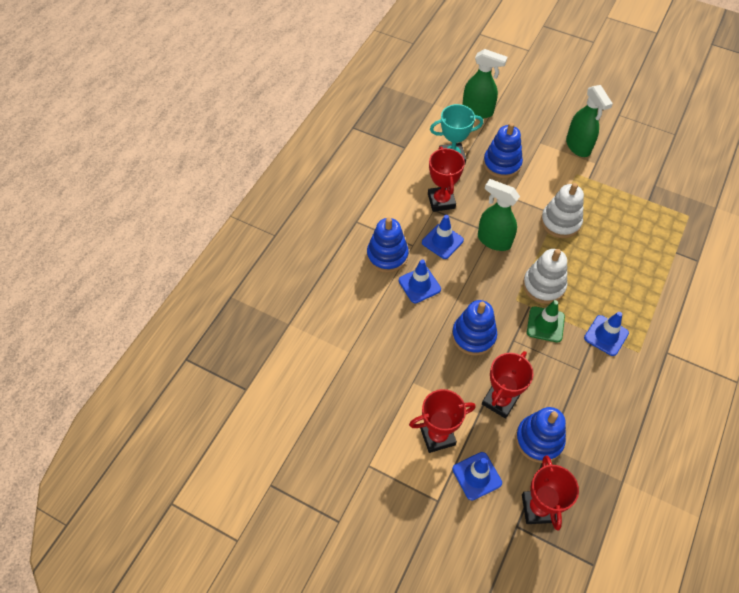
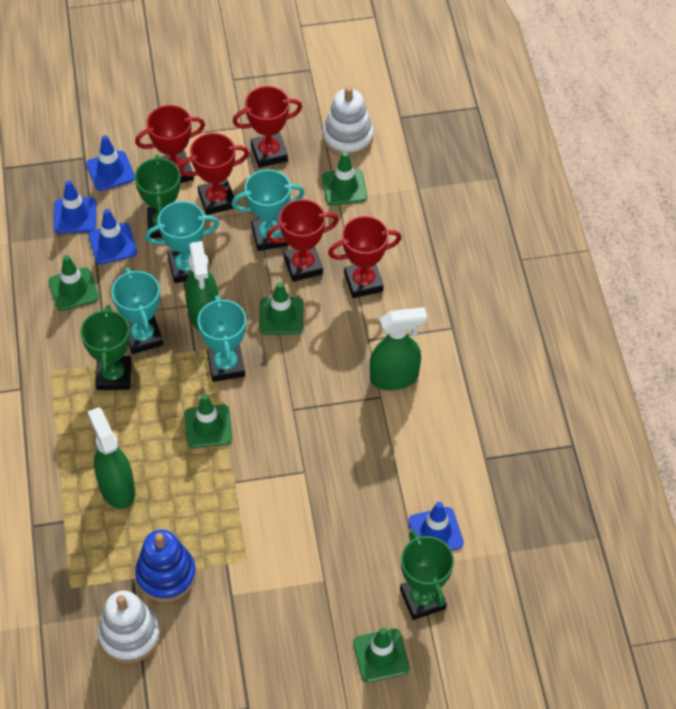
blue stacking toy: 4 -> 1
green traffic cone: 1 -> 5
green trophy: 0 -> 3
red trophy: 4 -> 5
turquoise trophy: 1 -> 4

